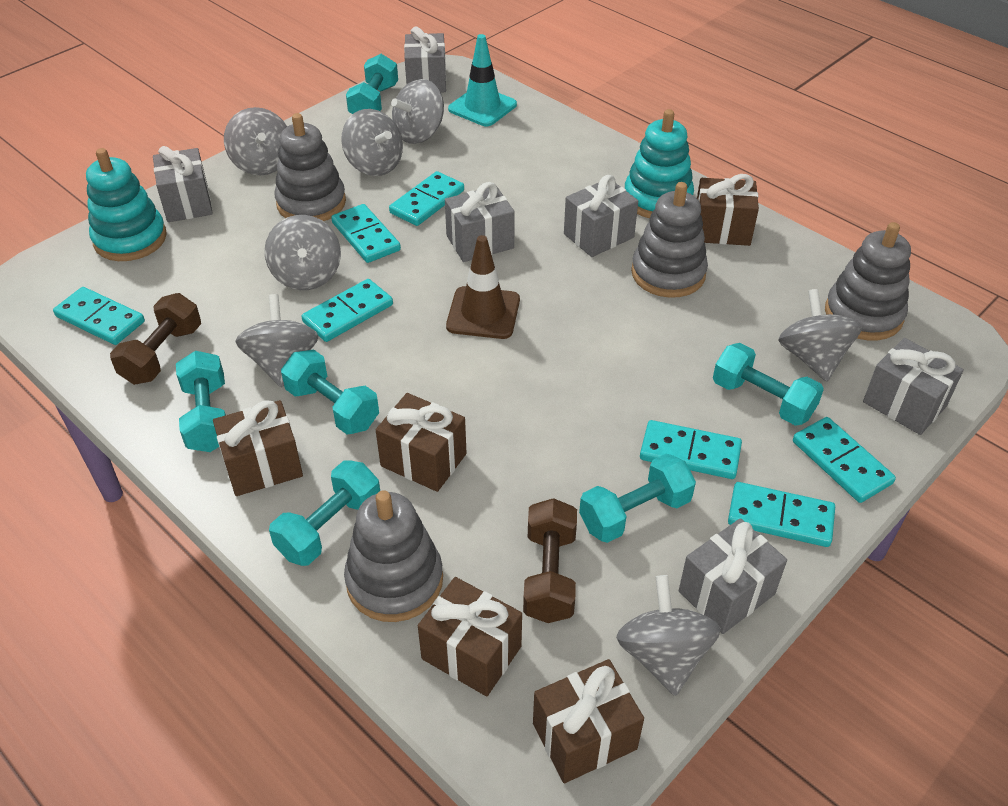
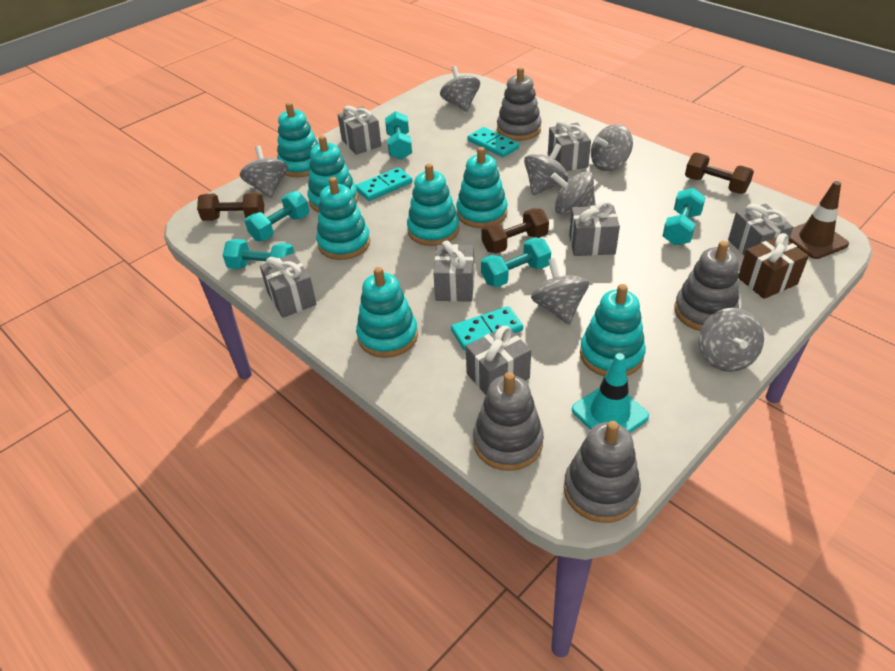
brown dumbbell: 2 -> 3
brown gift: 5 -> 1
grey gift: 6 -> 7
turquoise domino: 7 -> 3
turquoise dumbbell: 6 -> 5
turquoise stacking toy: 2 -> 7

